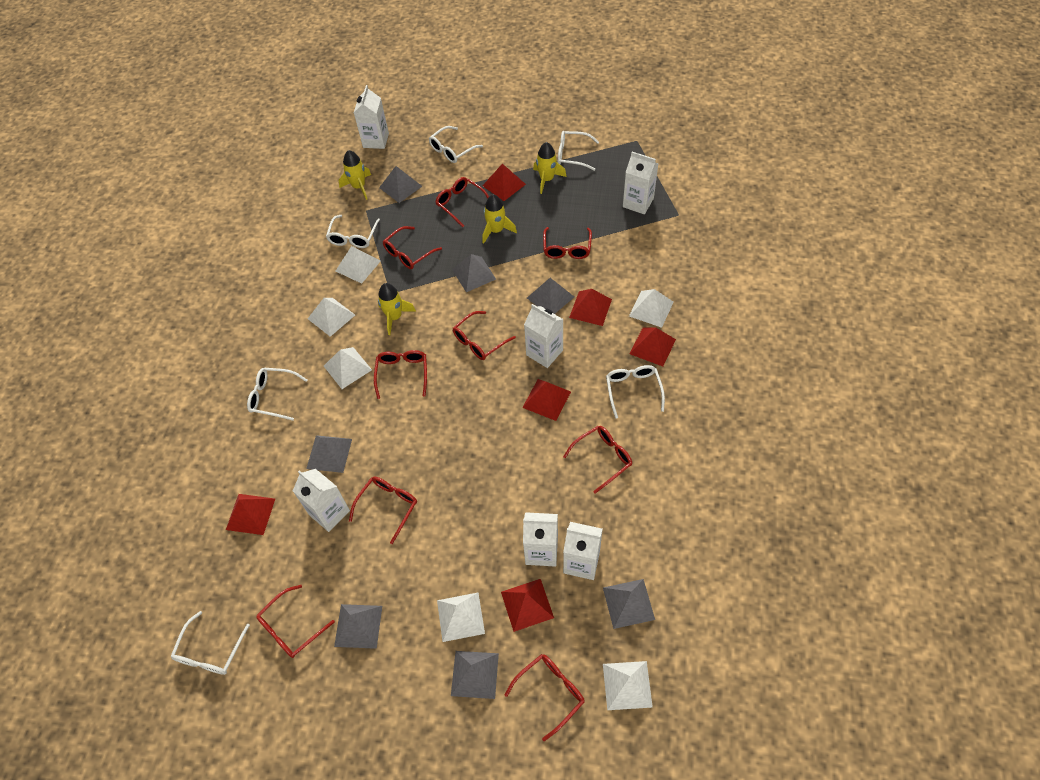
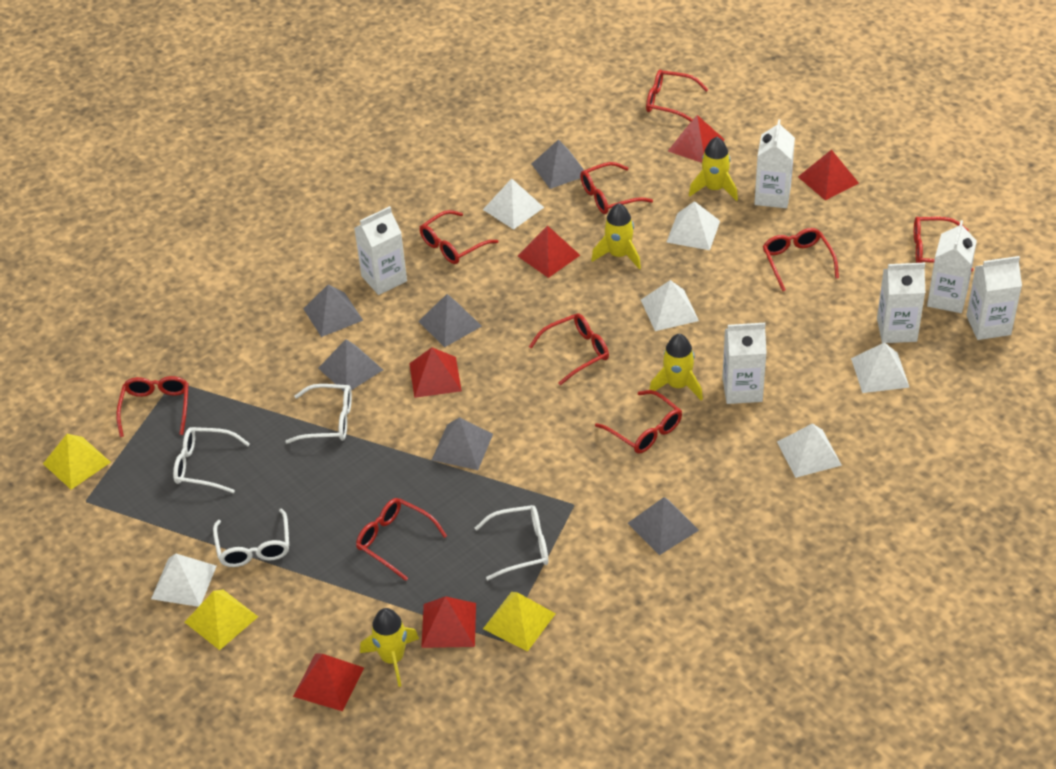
grey pyramid: 7 -> 6
white glasses: 6 -> 4
yellow pyramid: 0 -> 3

